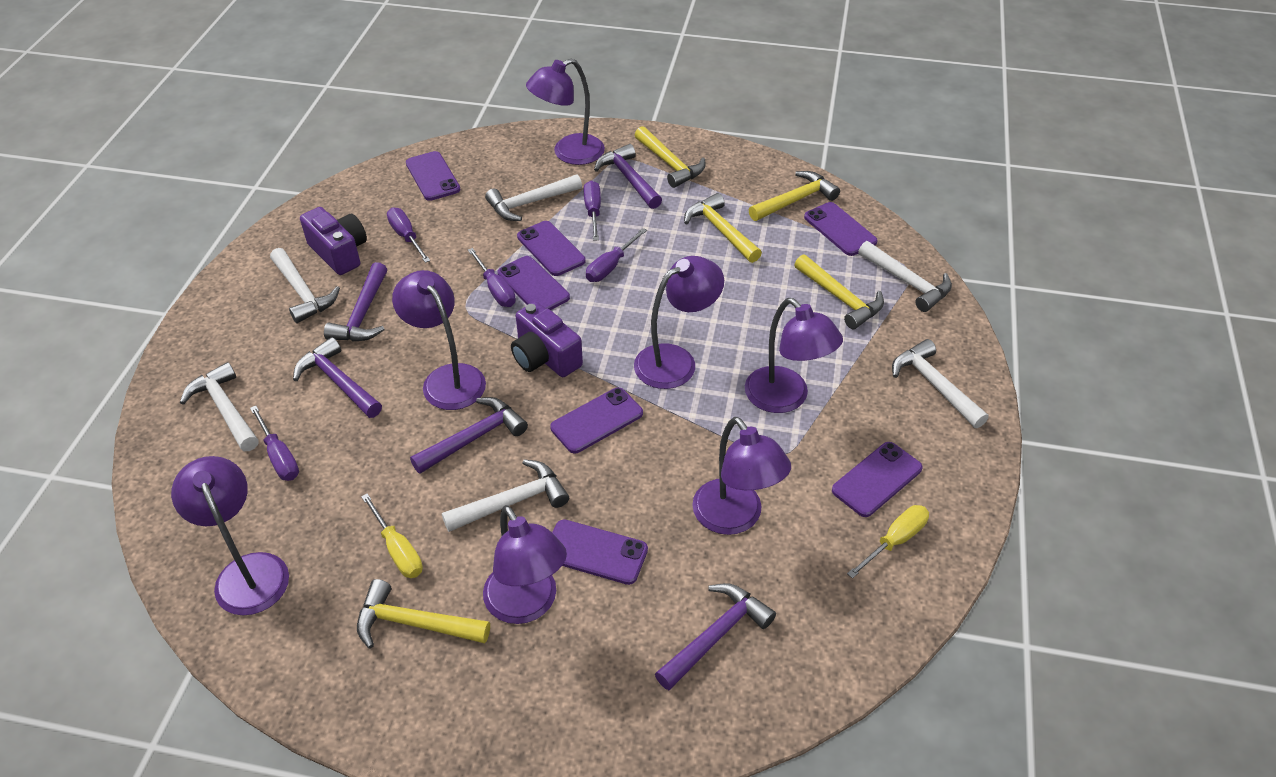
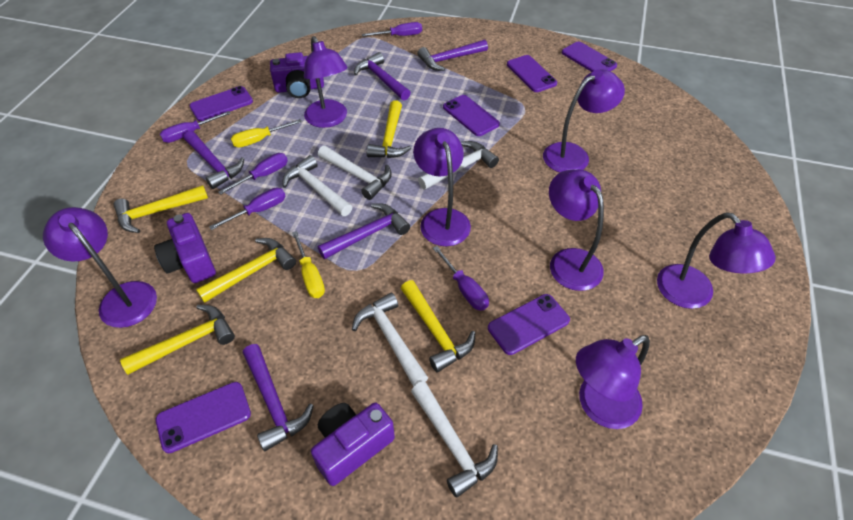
purple camera: 2 -> 3
purple phone: 7 -> 6
white hammer: 6 -> 5

